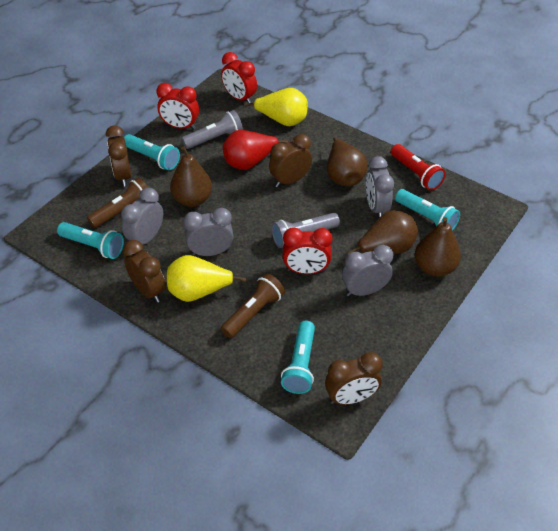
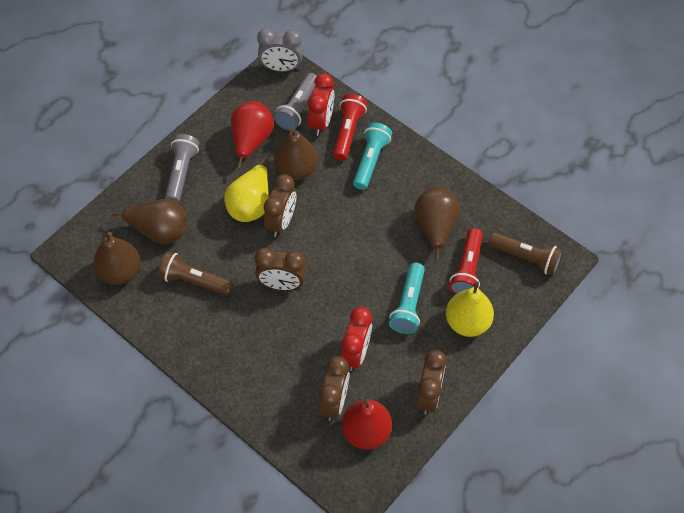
grey clock: 4 -> 1
red clock: 3 -> 2
red flashlight: 1 -> 2
red pear: 1 -> 2
turquoise flashlight: 4 -> 2

